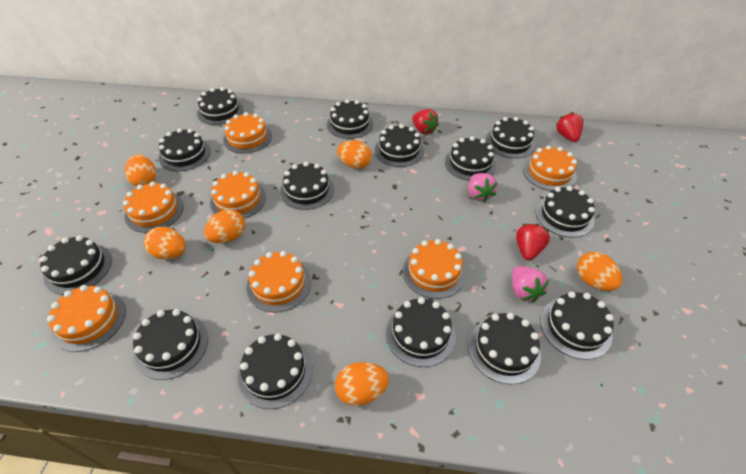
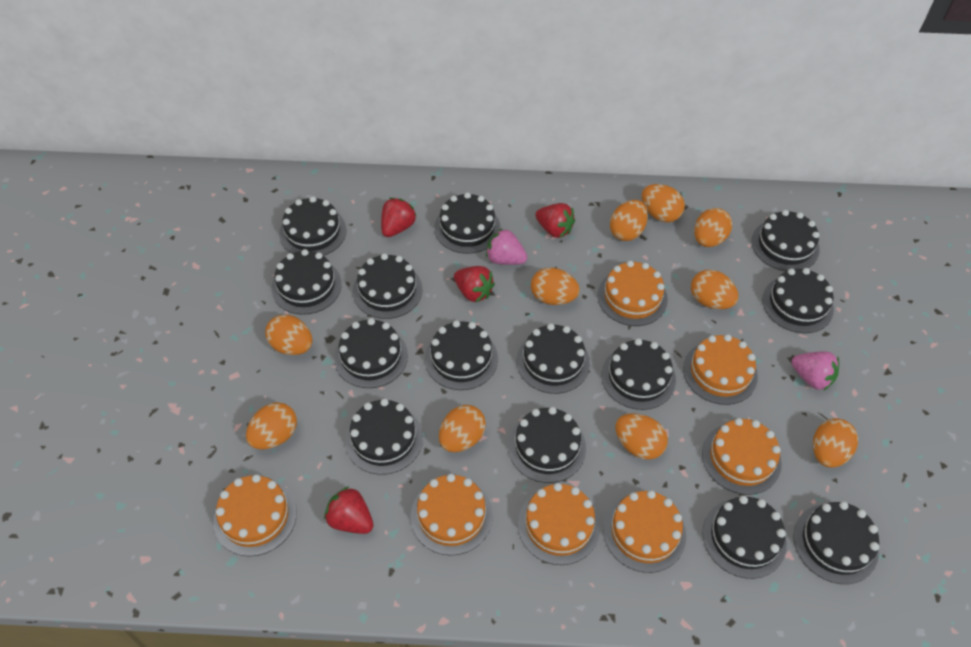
orange egg: 6 -> 10
red strawberry: 3 -> 4

